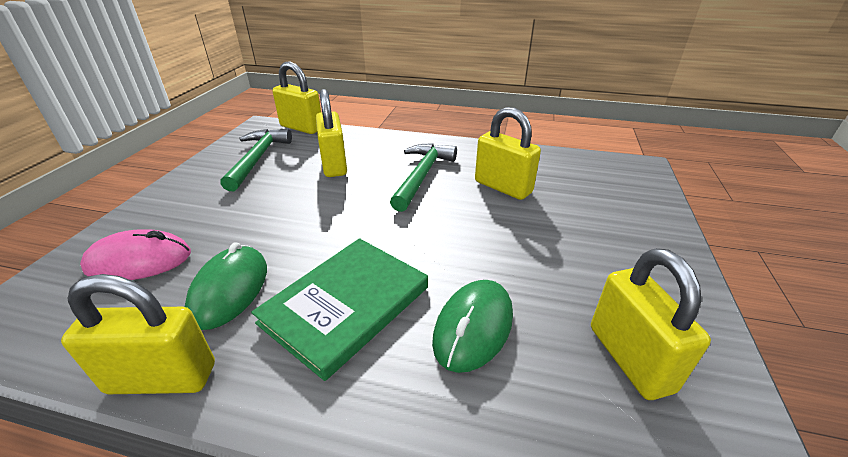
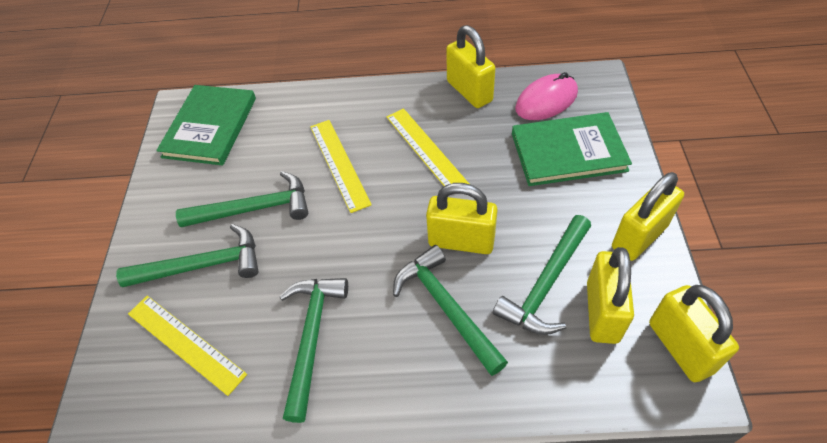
green book: 1 -> 2
green hammer: 2 -> 5
green mouse: 2 -> 0
yellow ruler: 0 -> 3

